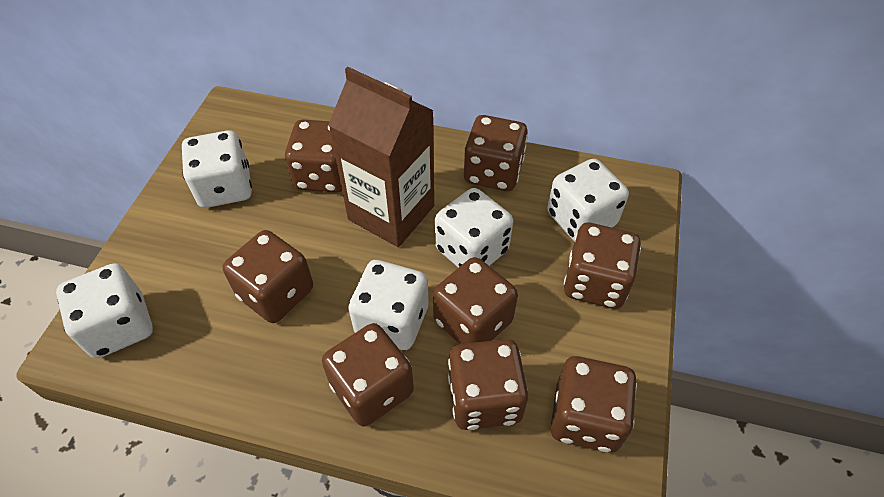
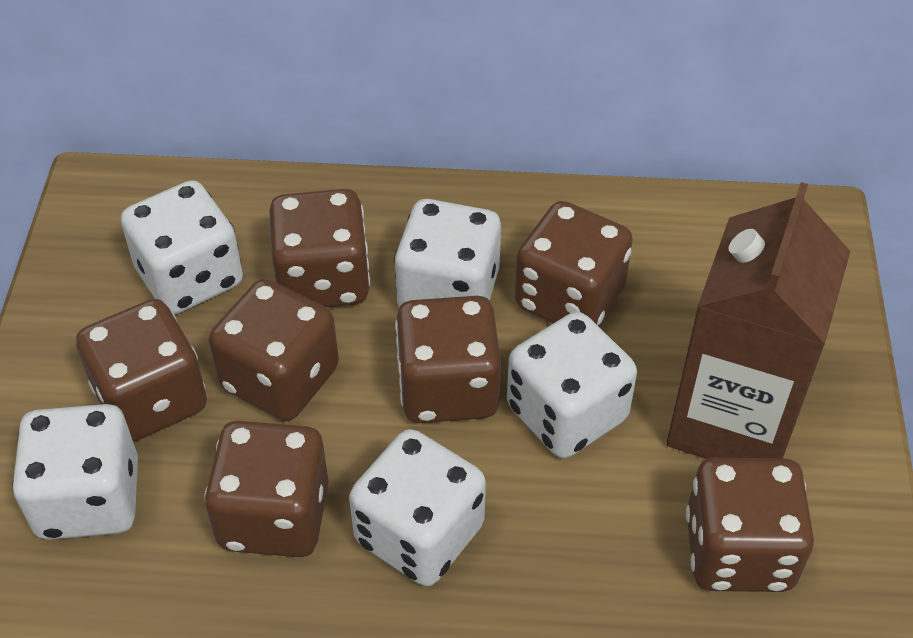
brown dice: 8 -> 7

